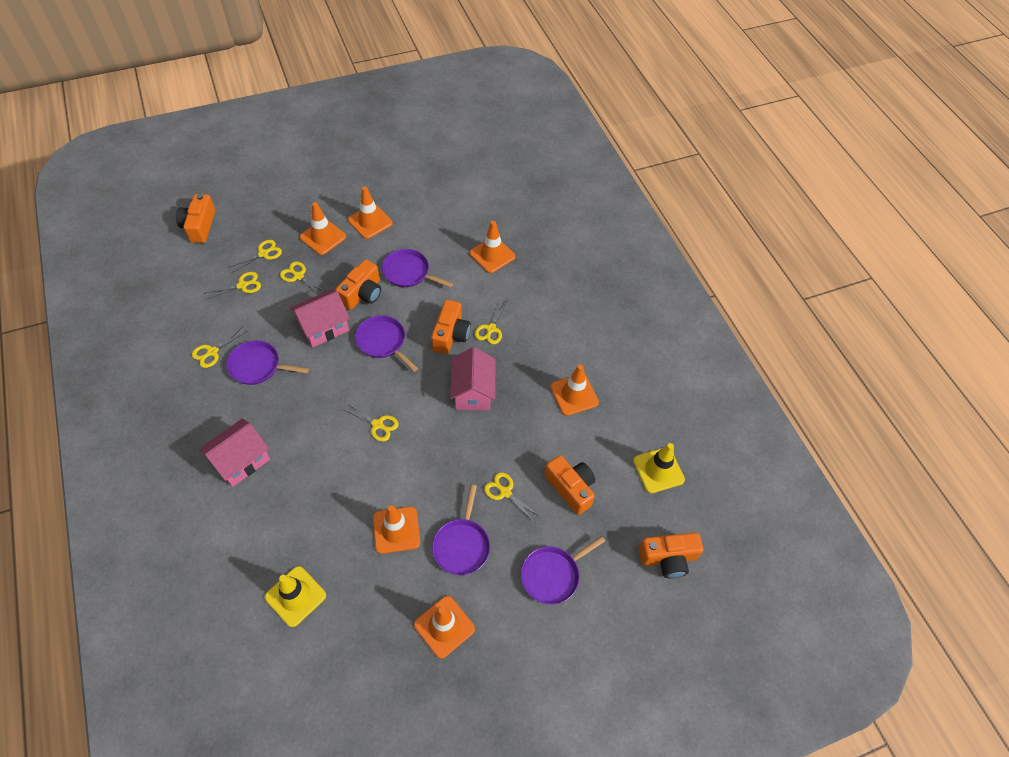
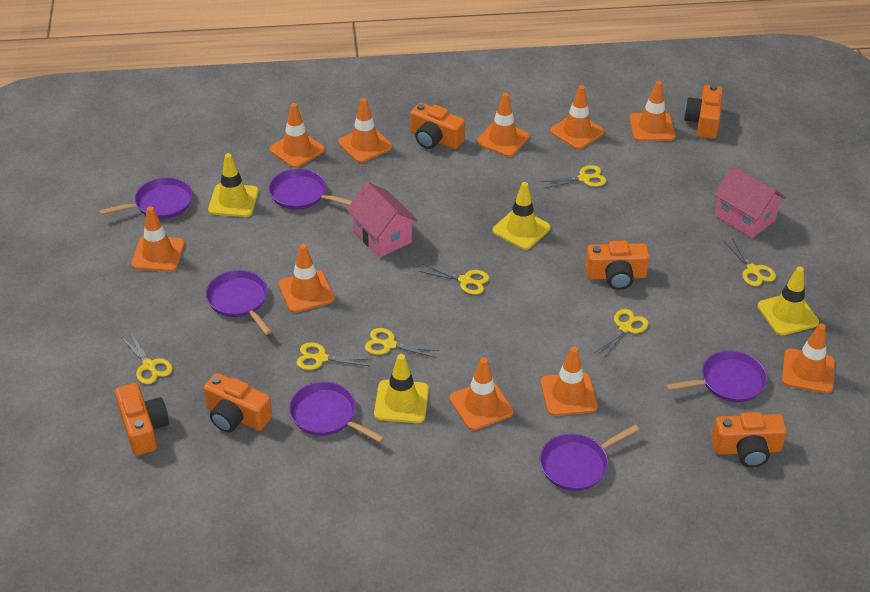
orange camera: 5 -> 6
orange traffic cone: 6 -> 10
pink house: 3 -> 2
purple pan: 5 -> 6
yellow traffic cone: 2 -> 4

